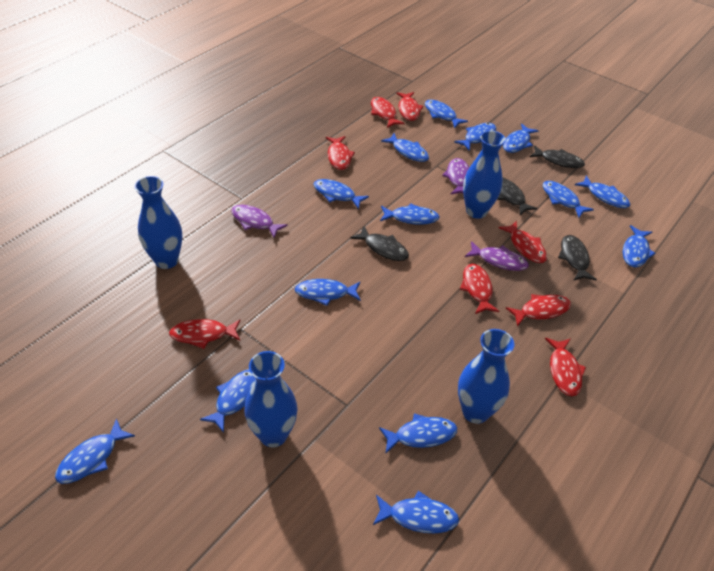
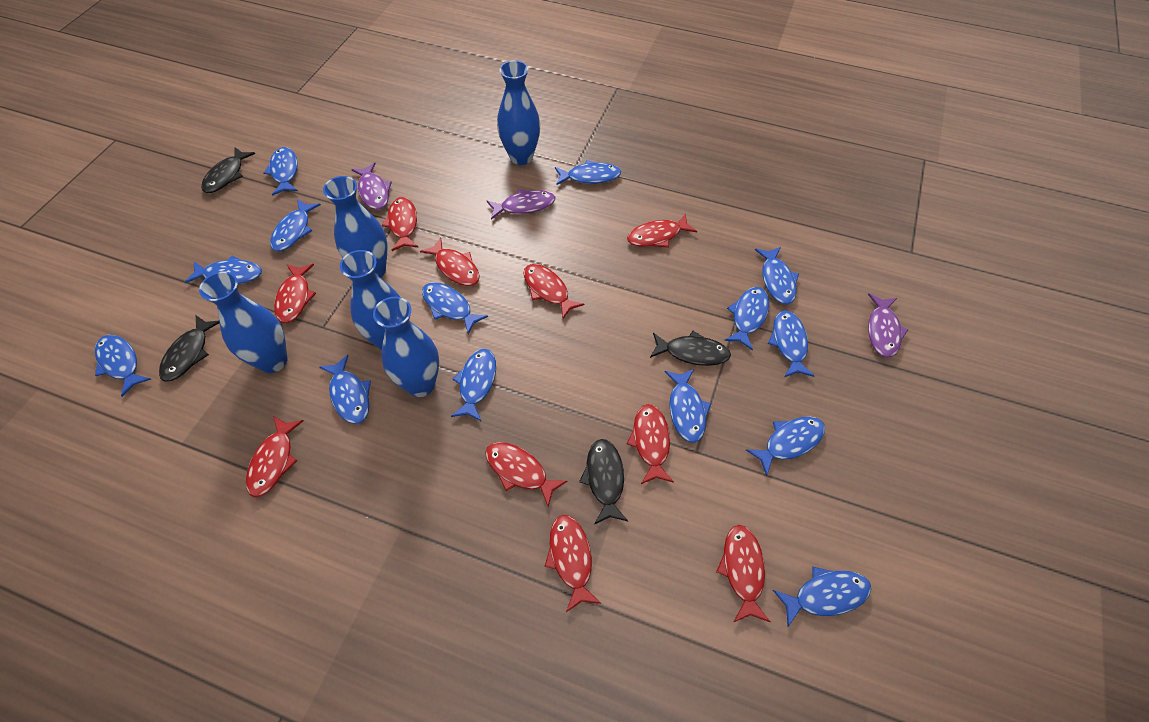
blue vase: 4 -> 5
red fish: 8 -> 10

